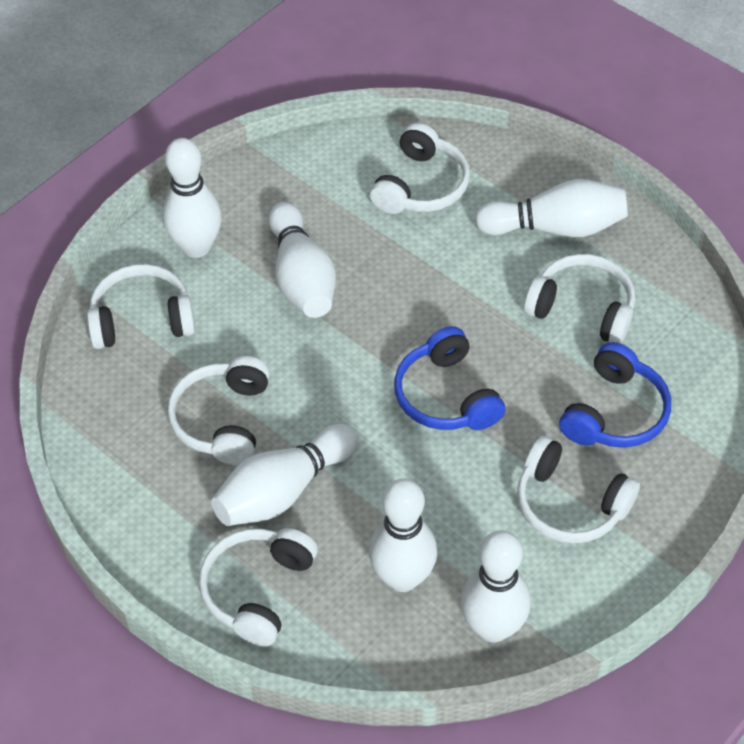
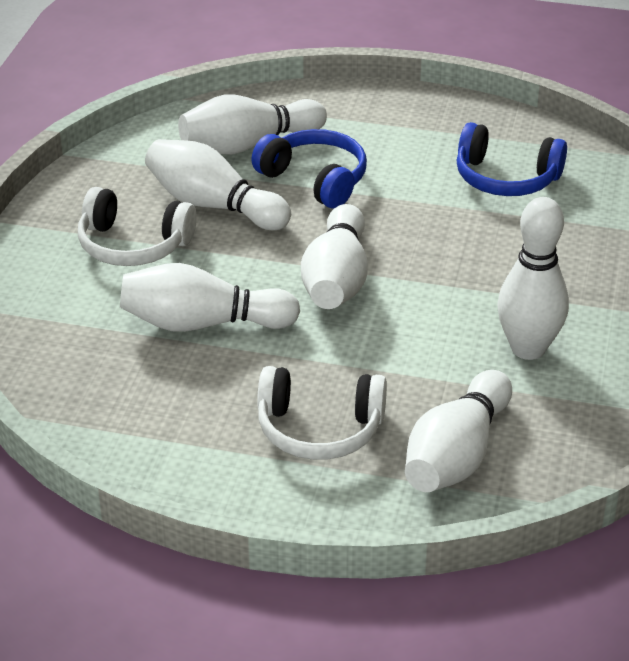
white headphones: 6 -> 2

